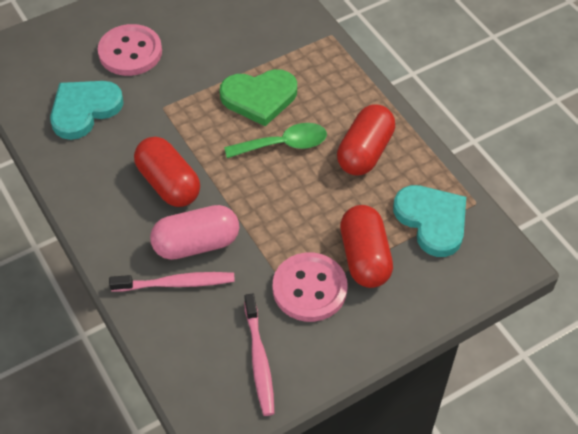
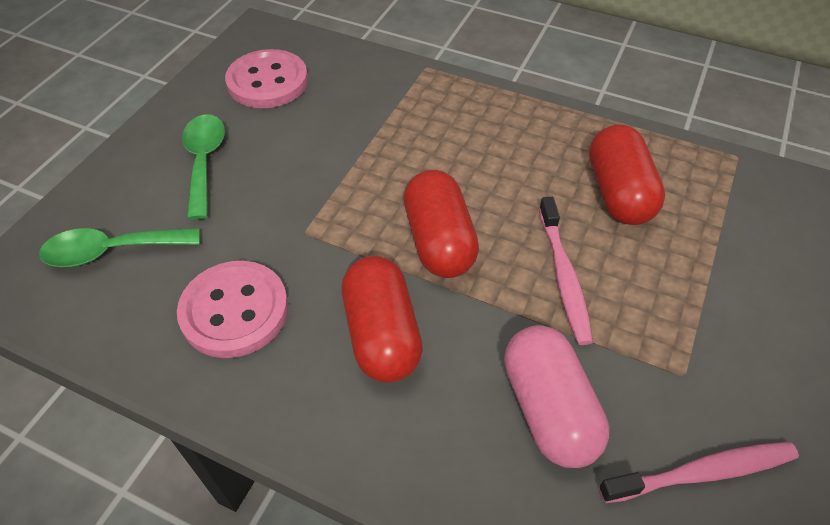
green heart: 1 -> 0
green spoon: 1 -> 2
turquoise heart: 2 -> 0

